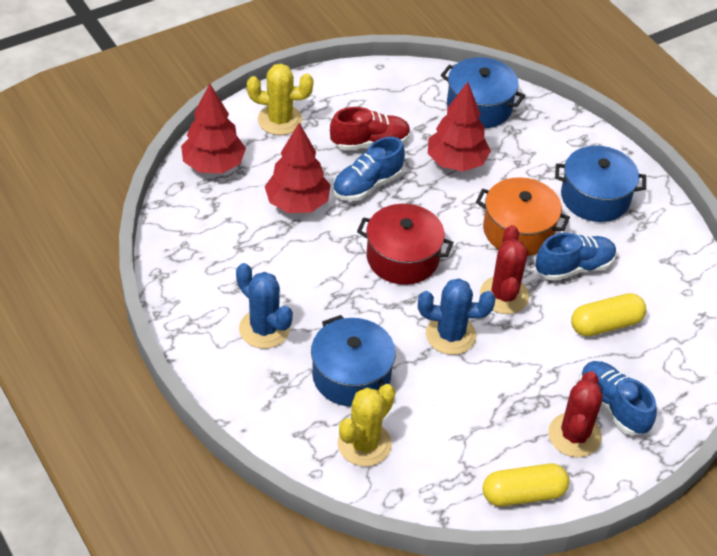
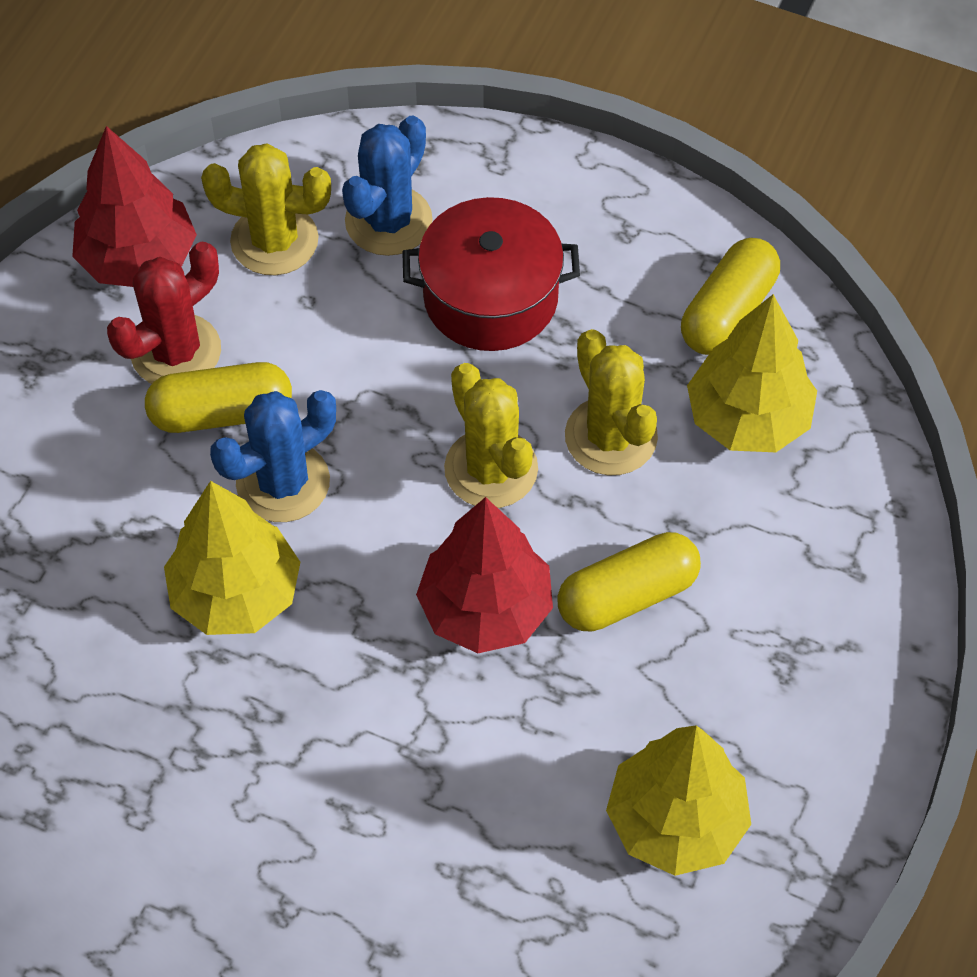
blue pot: 3 -> 0
blue shoe: 3 -> 0
orange pot: 1 -> 0
red cactus: 2 -> 1
red shoe: 1 -> 0
red tree: 3 -> 2
yellow cactus: 2 -> 3
yellow capsule: 2 -> 3
yellow tree: 0 -> 3

